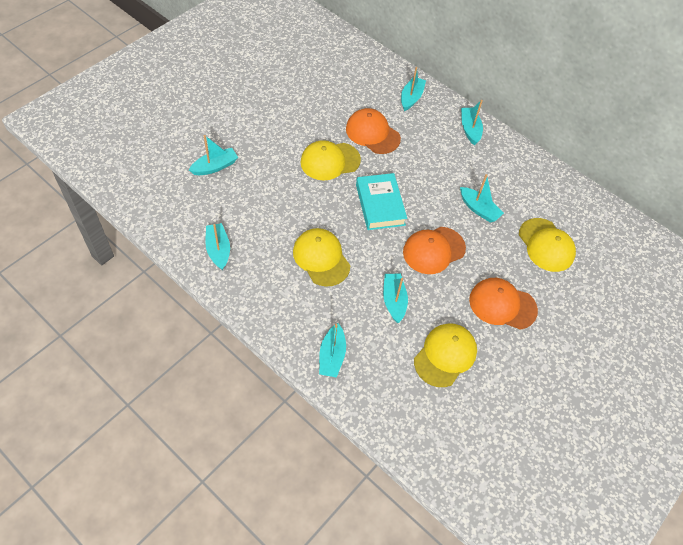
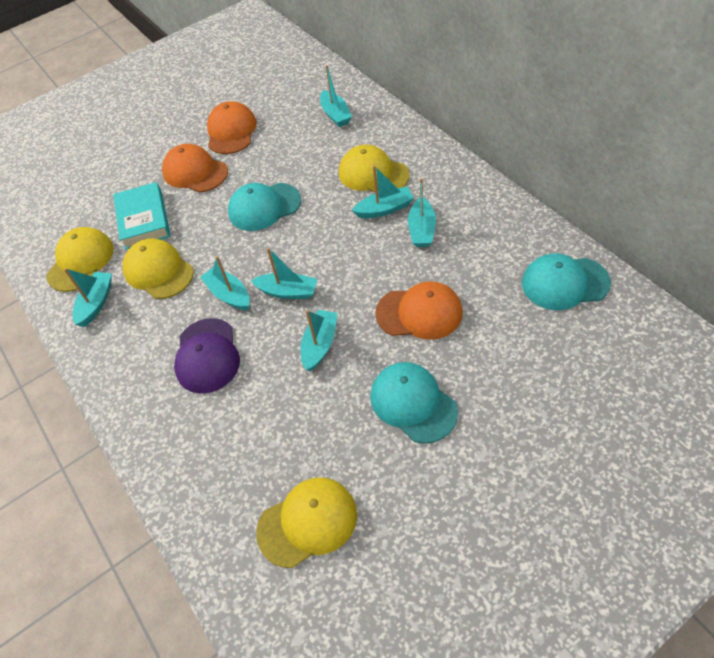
purple cap: 0 -> 1
turquoise cap: 0 -> 3

